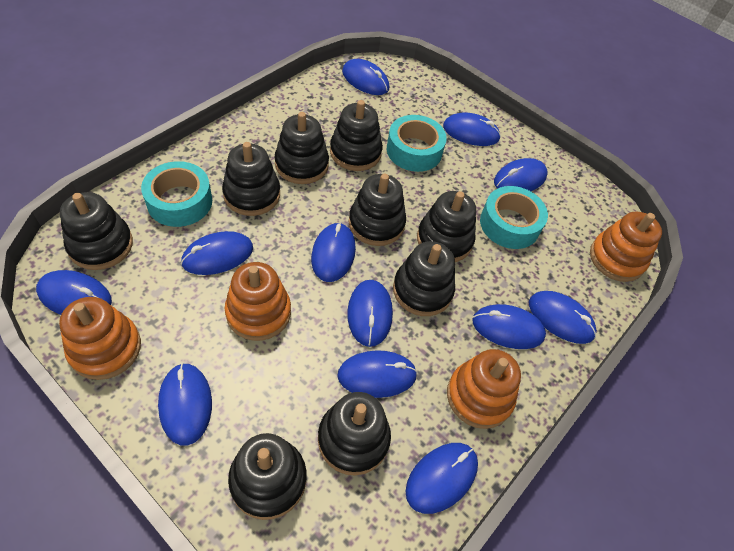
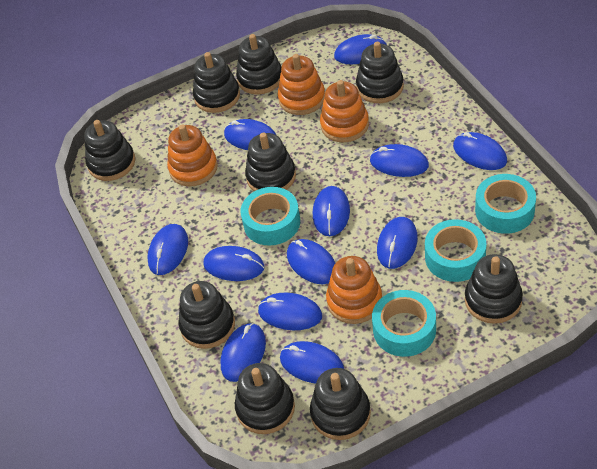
turquoise tape: 3 -> 4

